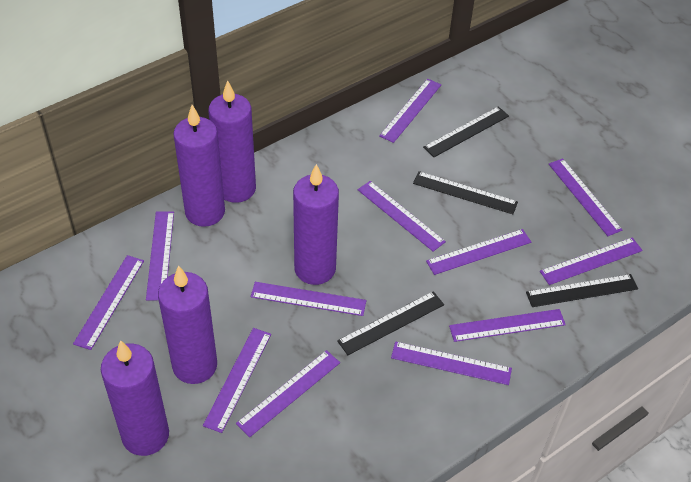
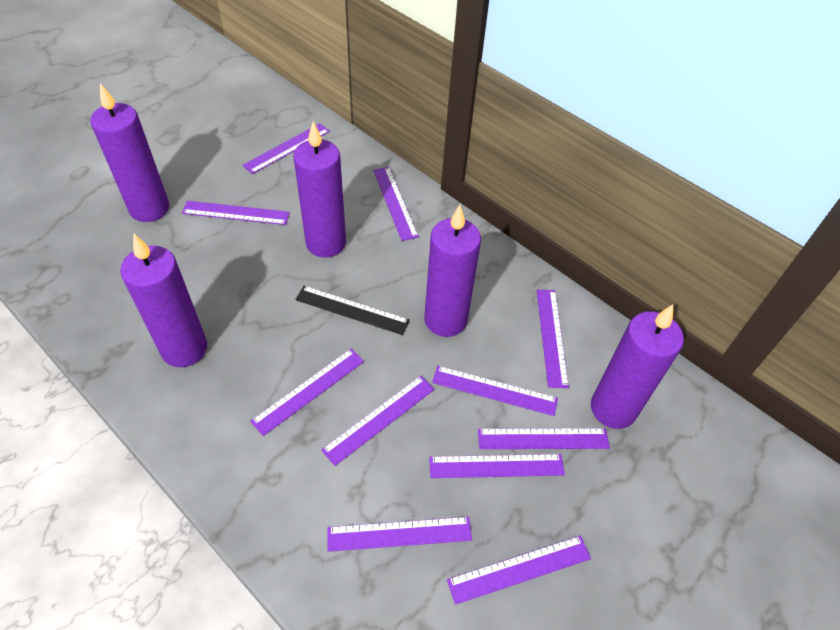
black ruler: 4 -> 1
purple ruler: 12 -> 11

